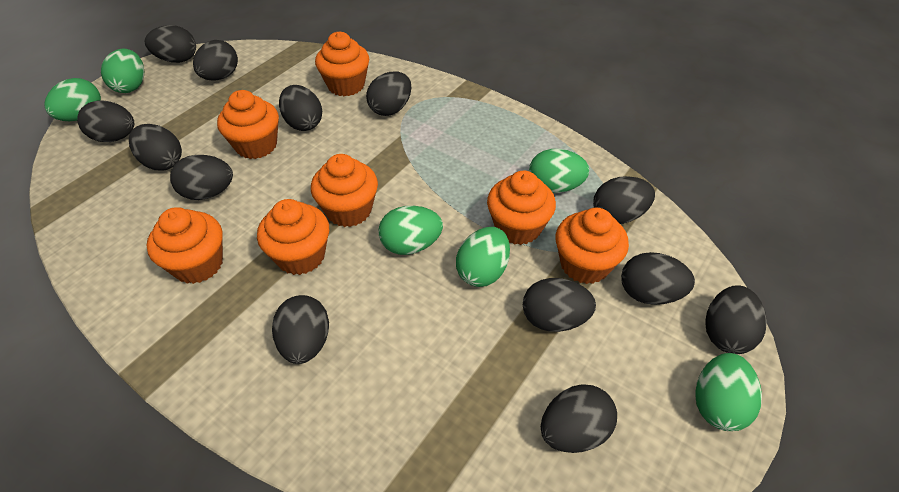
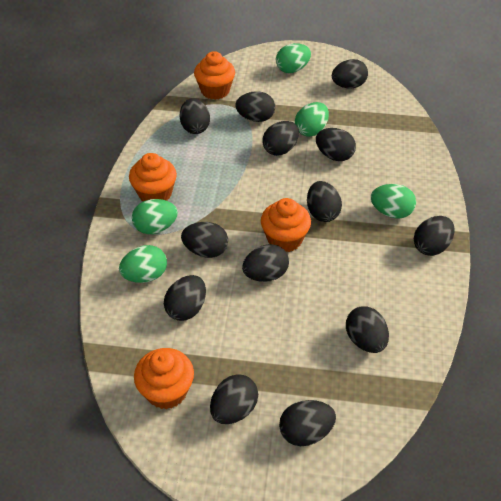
green egg: 6 -> 5
orange cupcake: 7 -> 4

